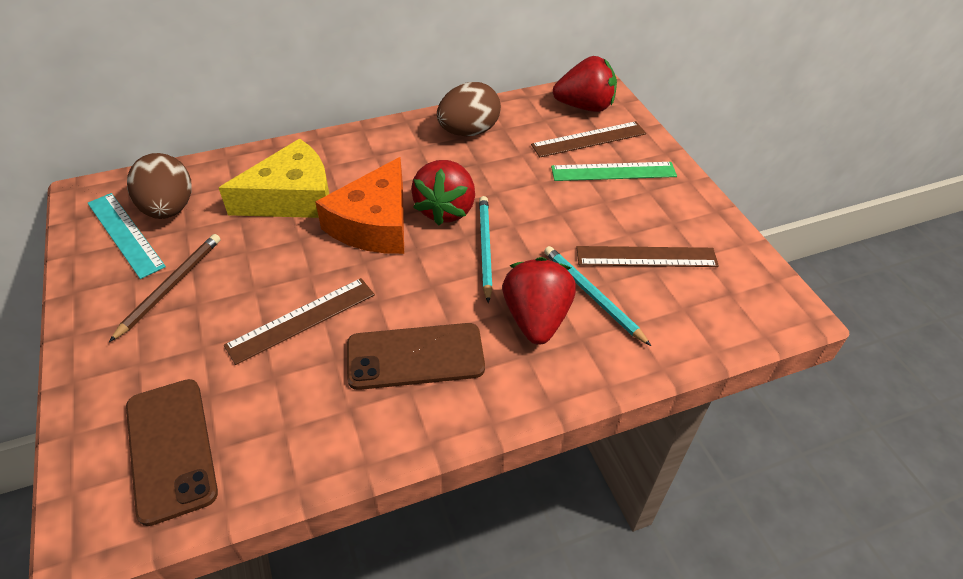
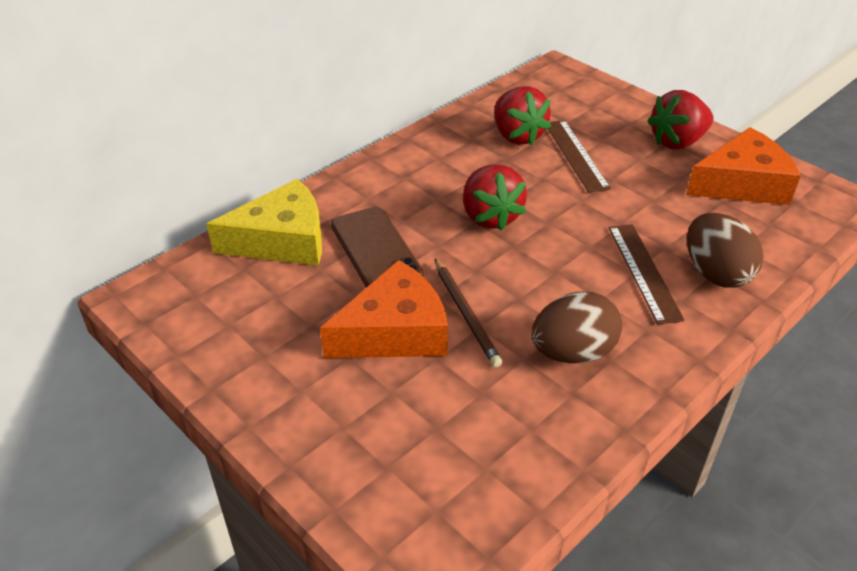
brown phone: 2 -> 1
brown ruler: 3 -> 2
green ruler: 1 -> 0
orange cheese: 1 -> 2
turquoise pencil: 2 -> 0
turquoise ruler: 1 -> 0

